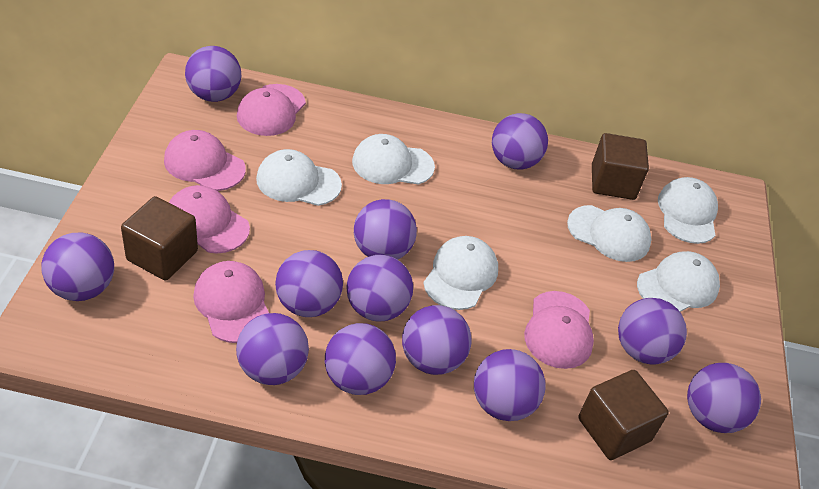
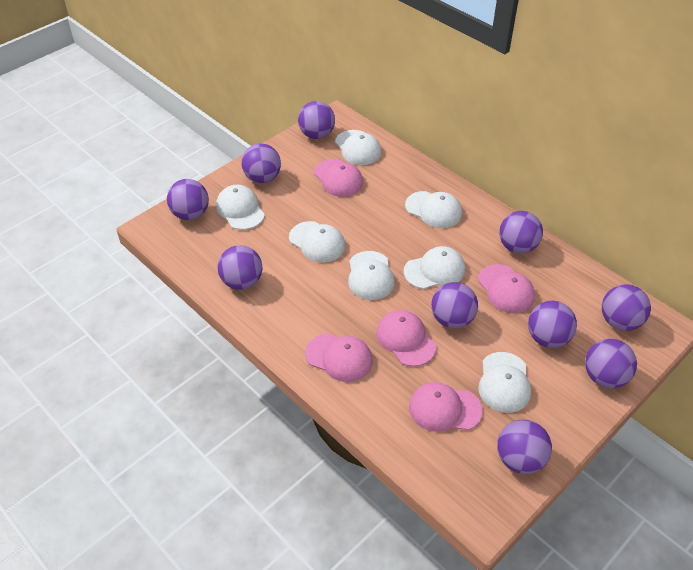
brown cube: 3 -> 0
purple ball: 12 -> 10
white cap: 6 -> 7

